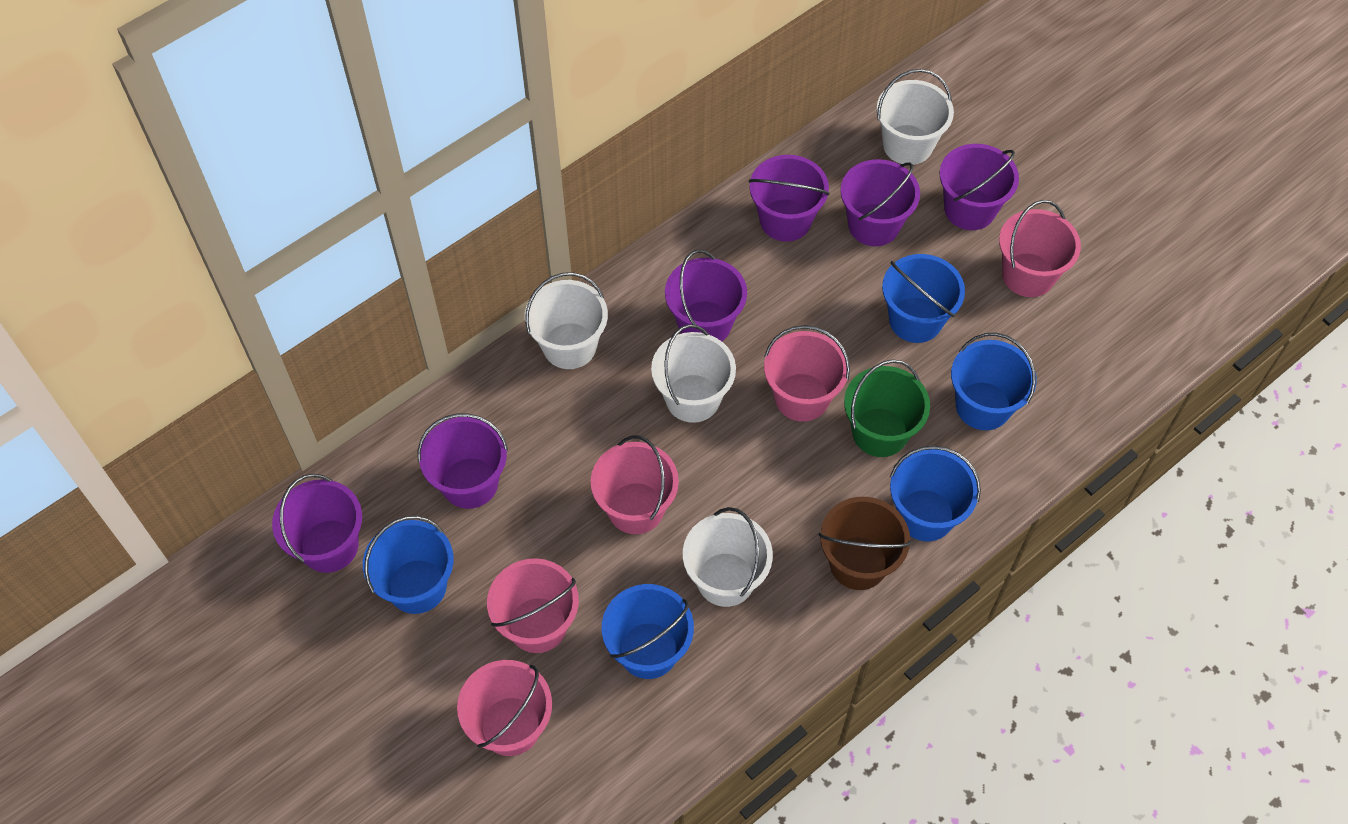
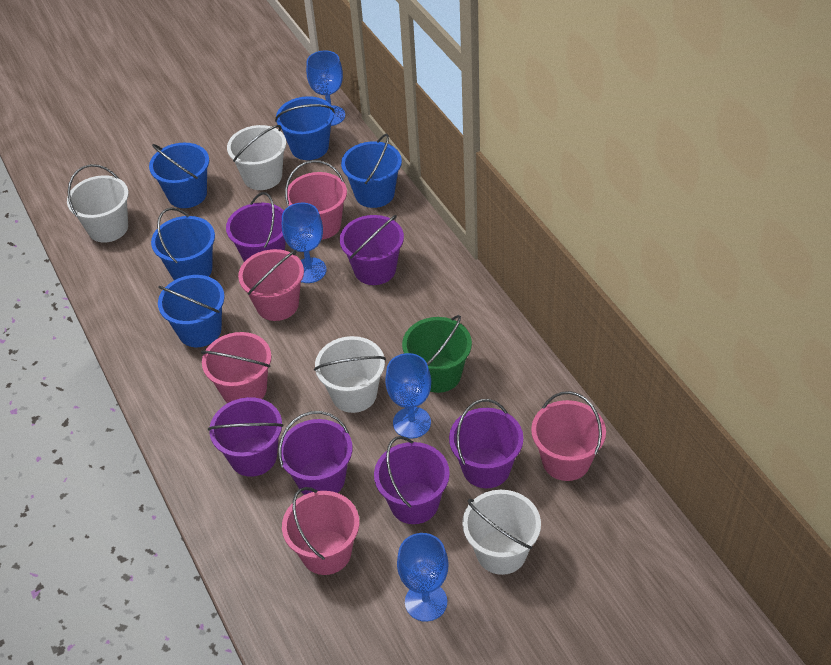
blue goblet: 0 -> 4
brown bucket: 1 -> 0

